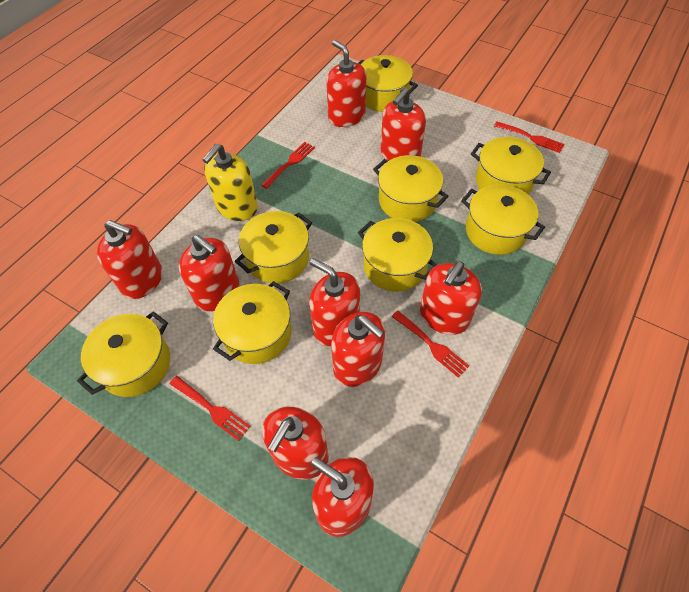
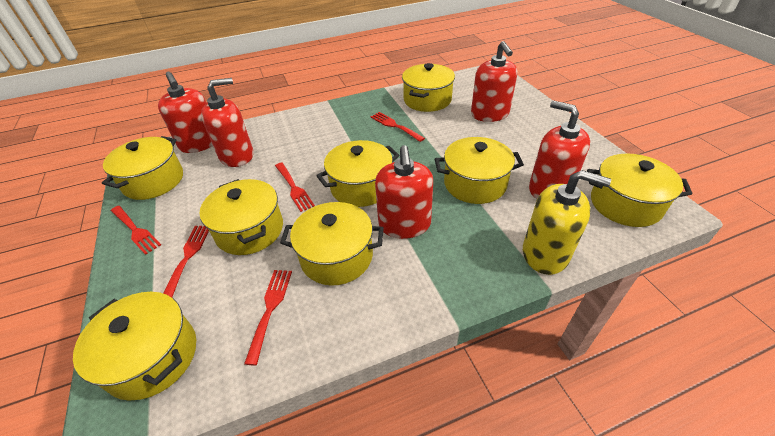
red fork: 4 -> 5
red soap dispenser: 9 -> 5

